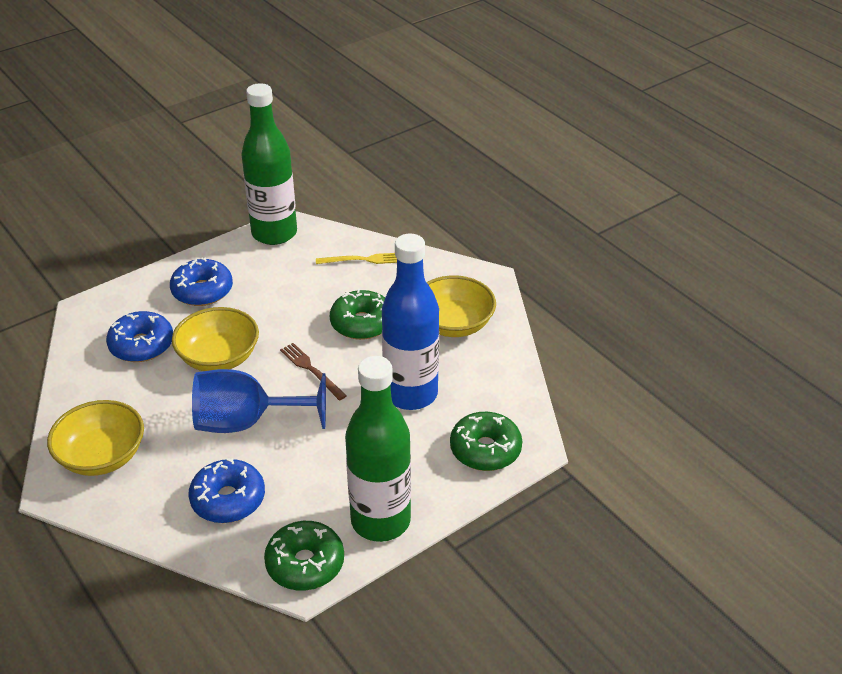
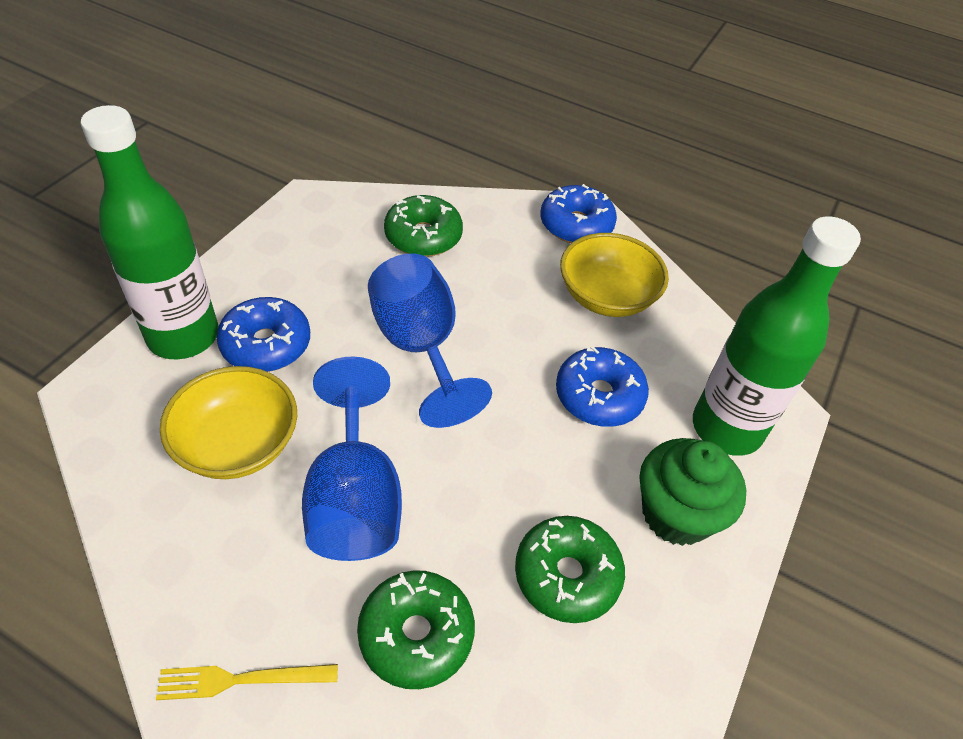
blue bottle: 1 -> 0
blue goblet: 1 -> 2
brown fork: 1 -> 0
green cupcake: 0 -> 1
yellow bowl: 3 -> 2

